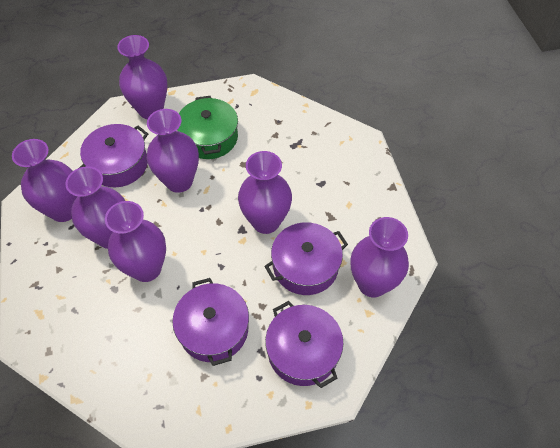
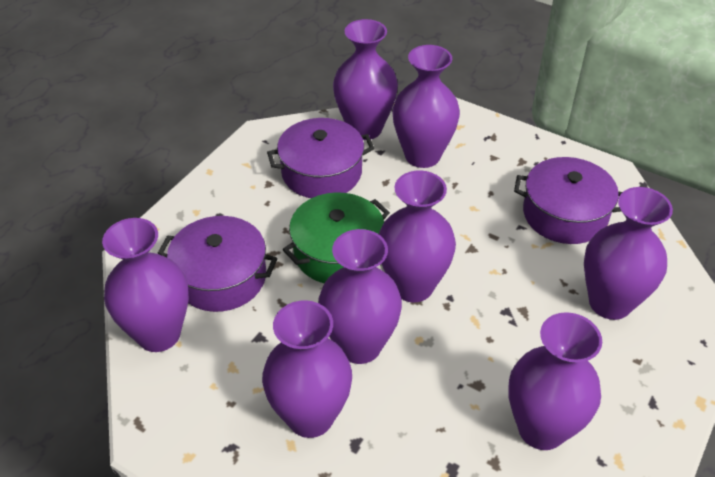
purple pot: 4 -> 3
purple vase: 7 -> 8

